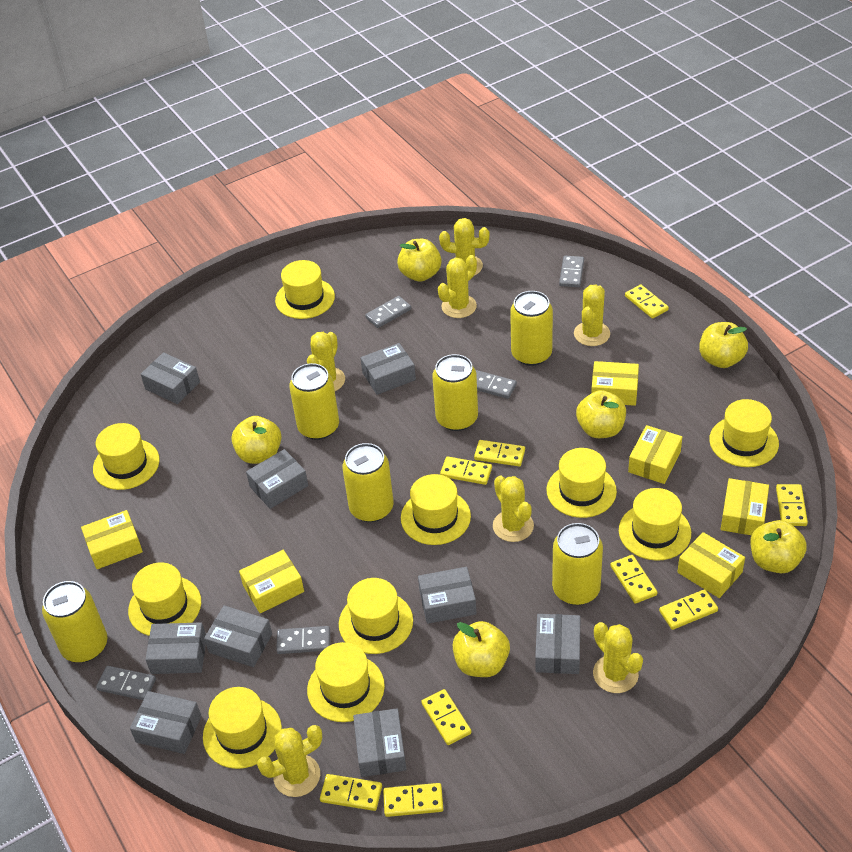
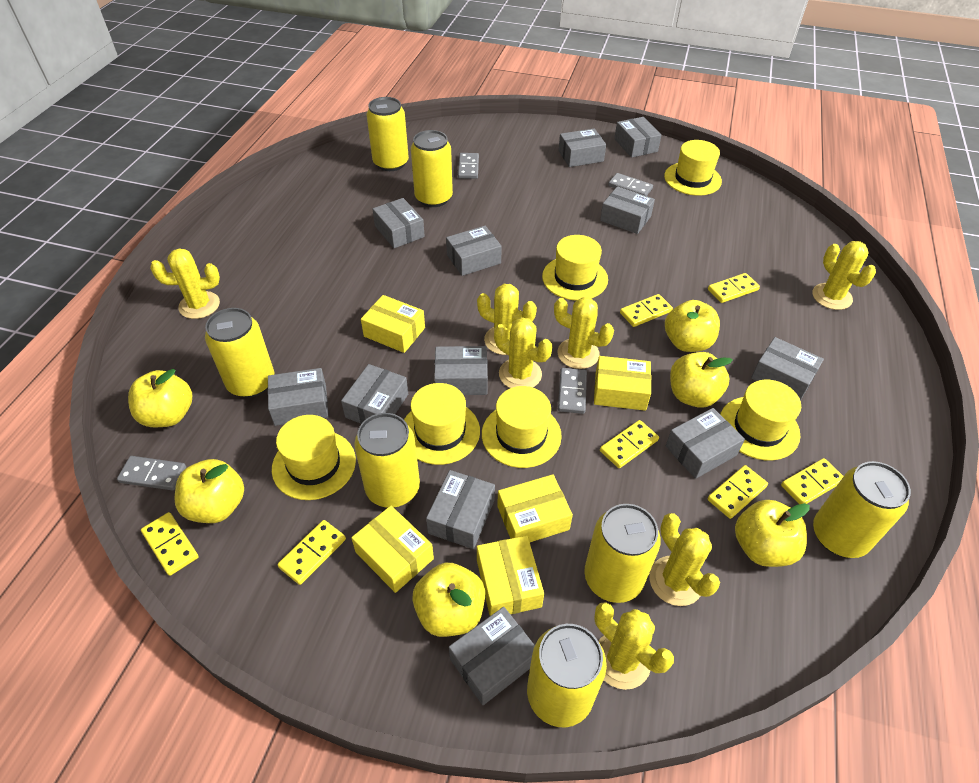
grey box: 9 -> 12
grey domino: 5 -> 4
yellow box: 6 -> 5
yellow can: 6 -> 7
yellow domino: 9 -> 7
yellow hat: 10 -> 6

